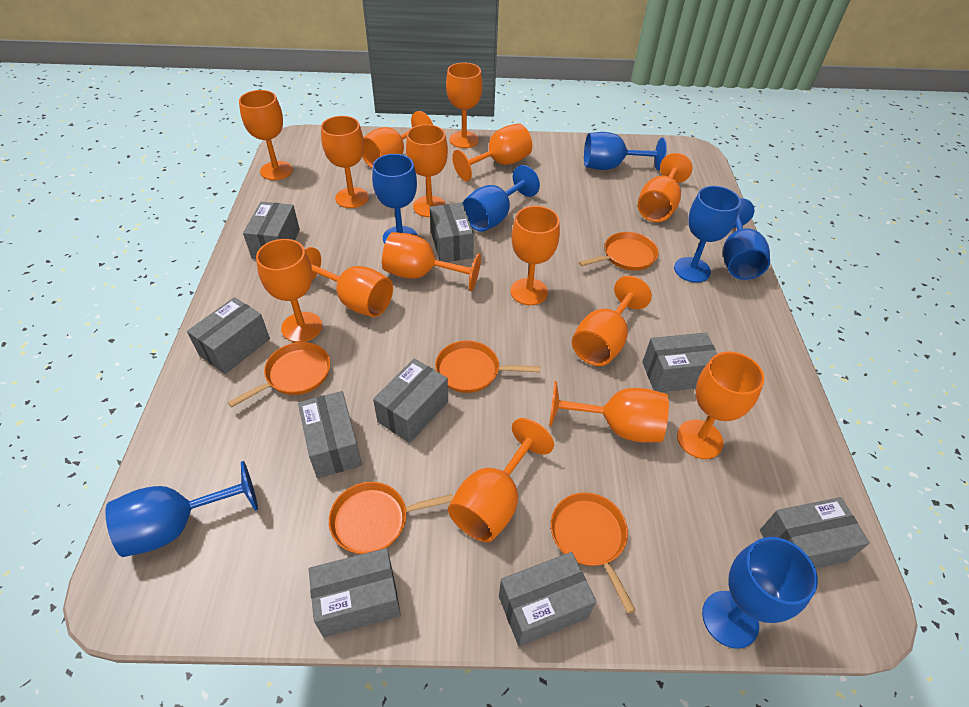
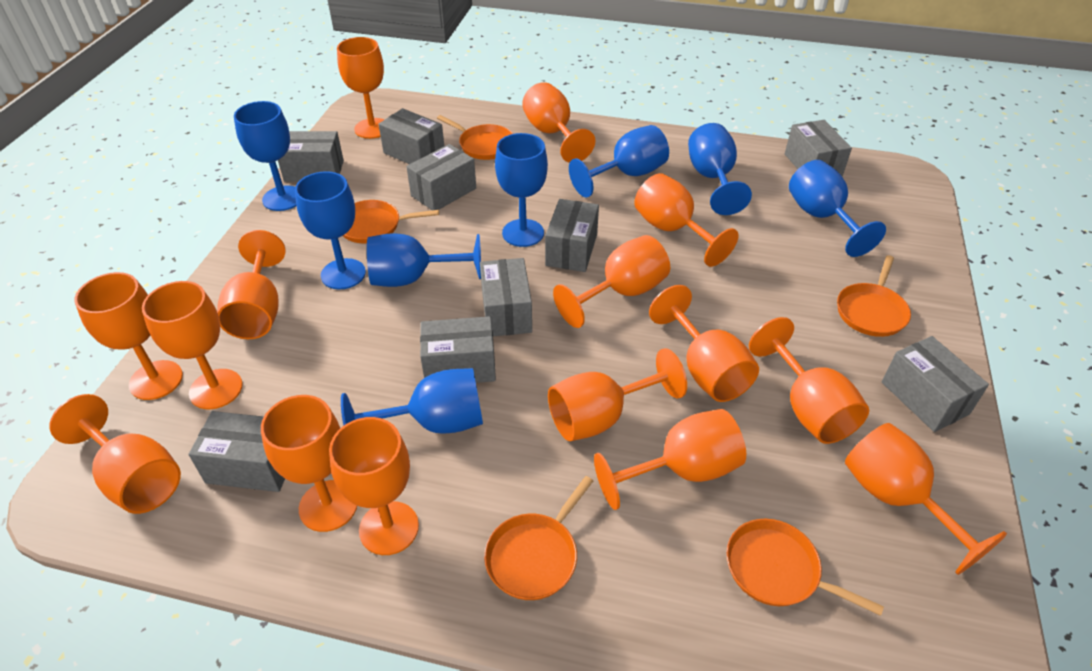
blue goblet: 7 -> 8

